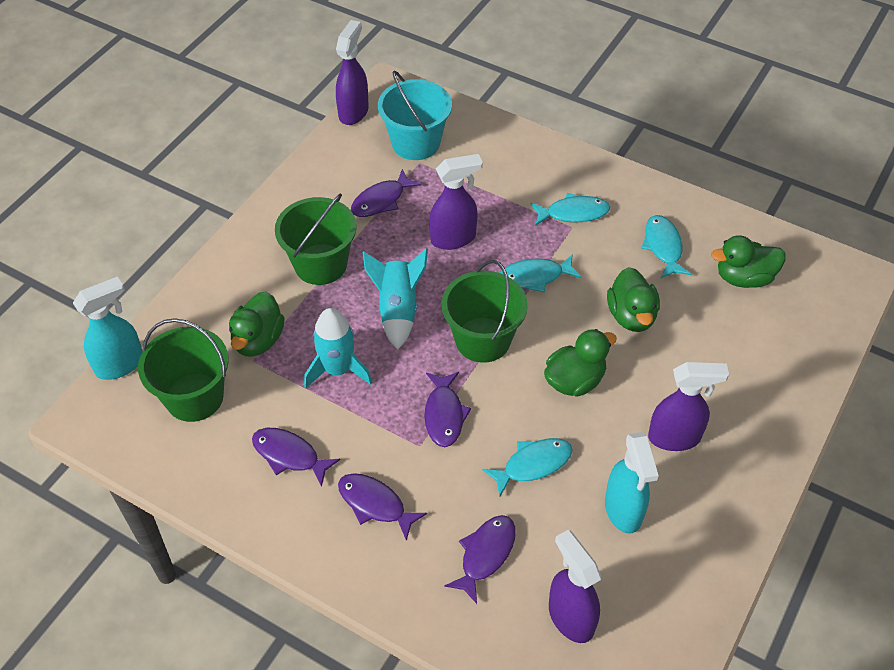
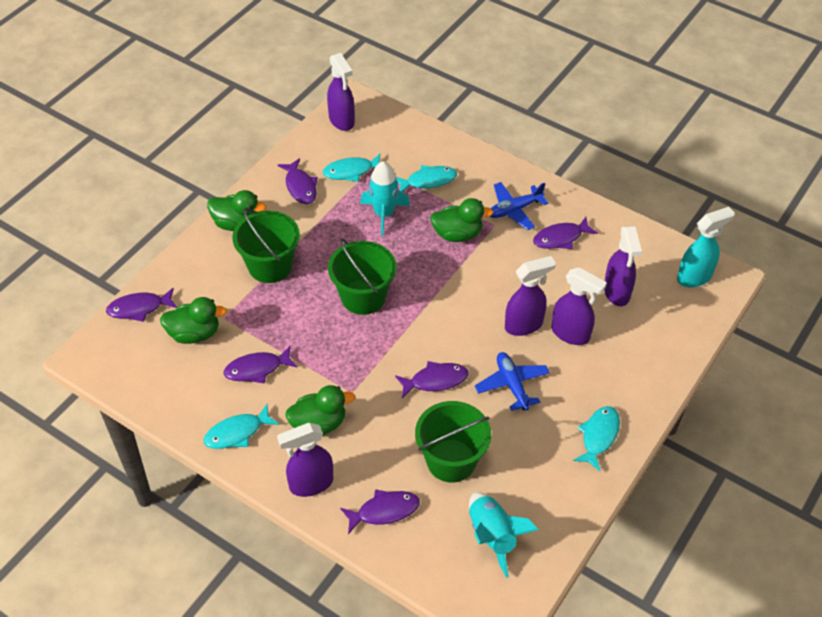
blue plane: 0 -> 2
purple fish: 5 -> 6
purple spray bottle: 4 -> 5
turquoise bucket: 1 -> 0
turquoise spray bottle: 2 -> 1

